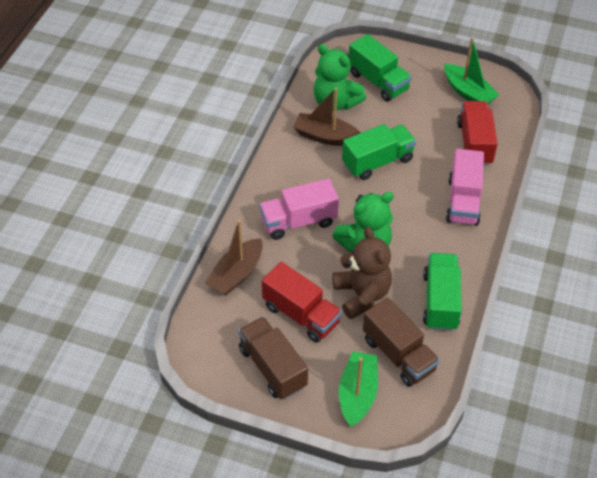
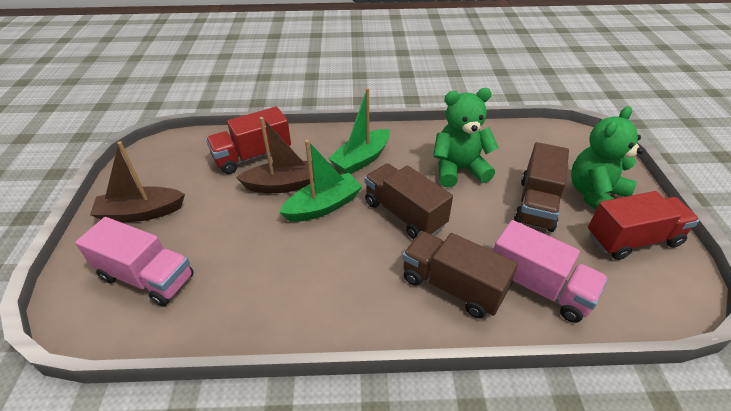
brown teddy bear: 1 -> 0
brown truck: 2 -> 3
green truck: 3 -> 0

